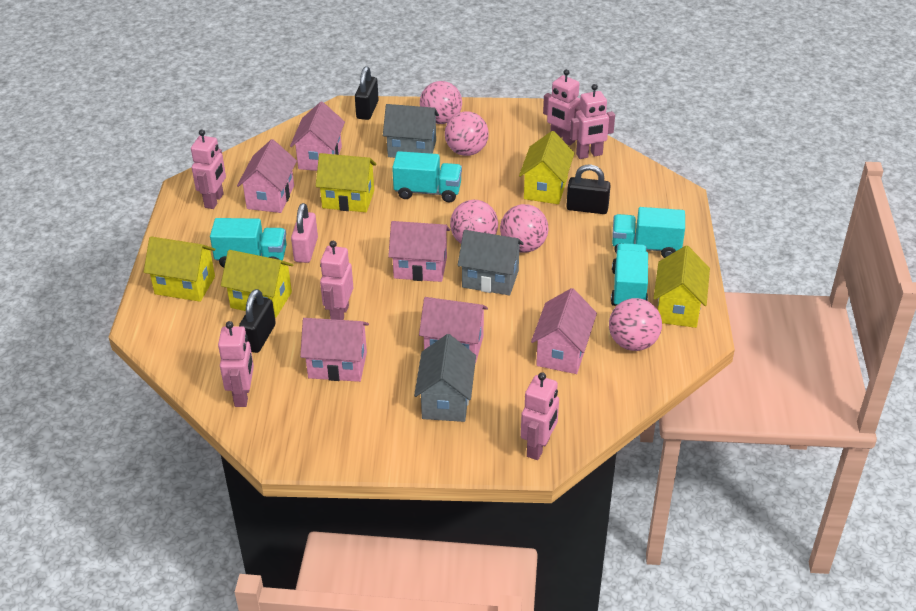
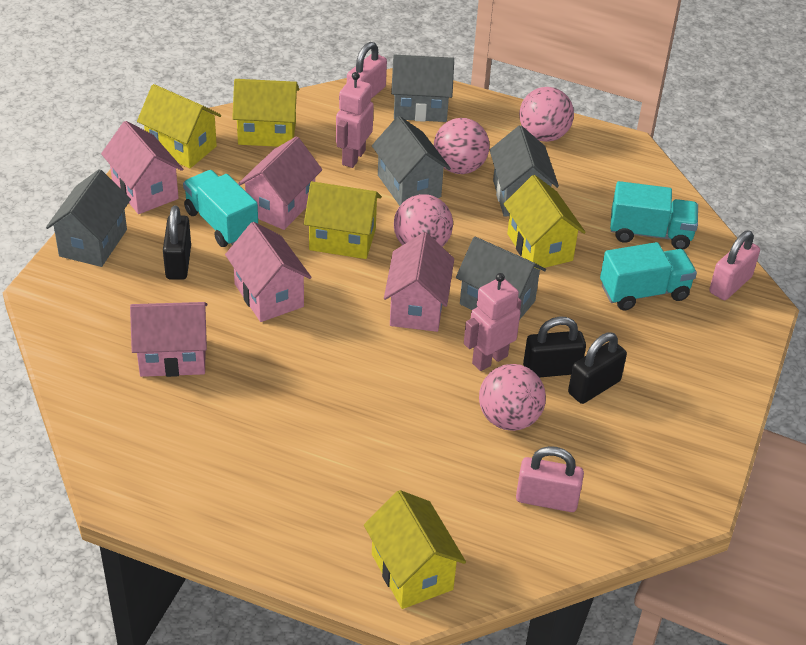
grey house: 3 -> 5
pink ball: 5 -> 4
pink house: 6 -> 5
pink padlock: 1 -> 3
pink robot: 6 -> 2
turquoise truck: 4 -> 3

